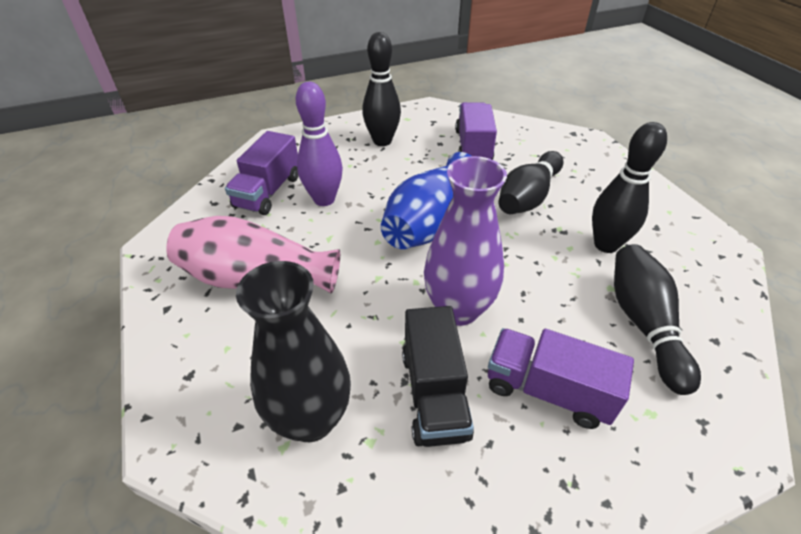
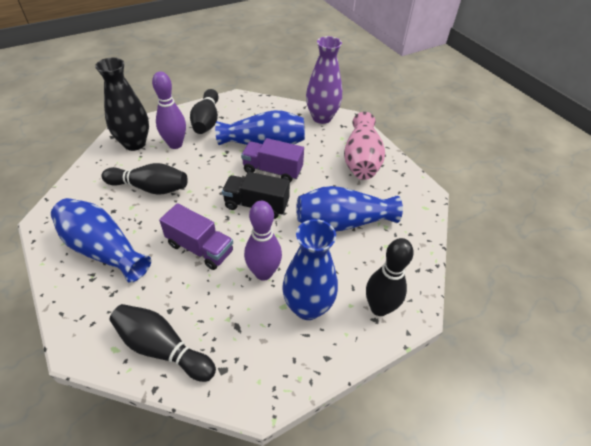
blue vase: 1 -> 4
purple bowling pin: 1 -> 2
purple truck: 3 -> 2

